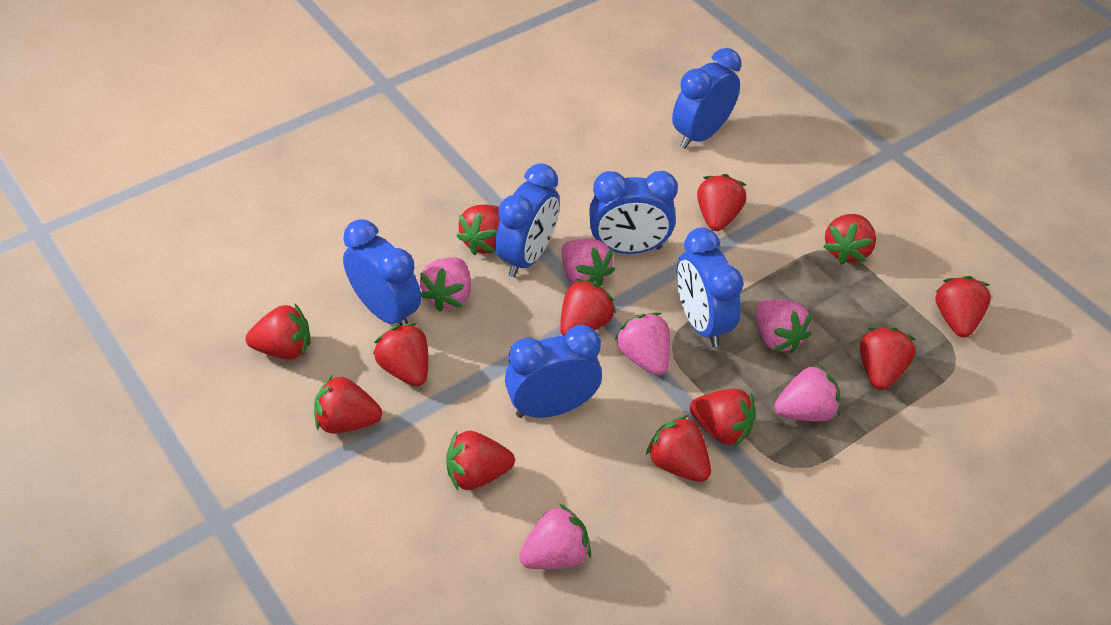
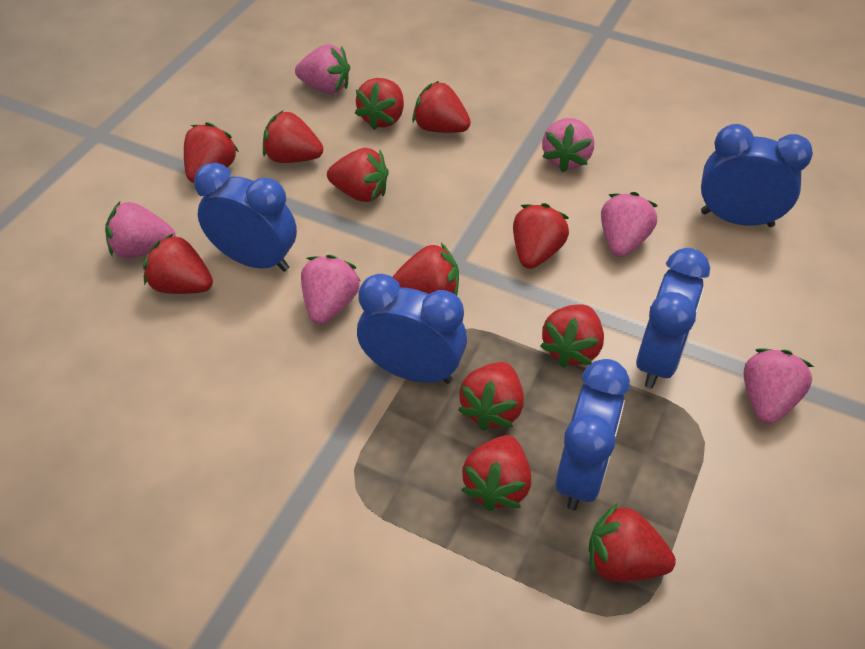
blue clock: 6 -> 5

